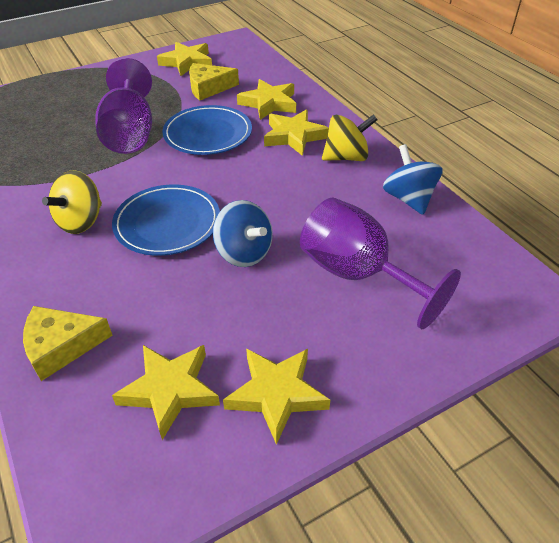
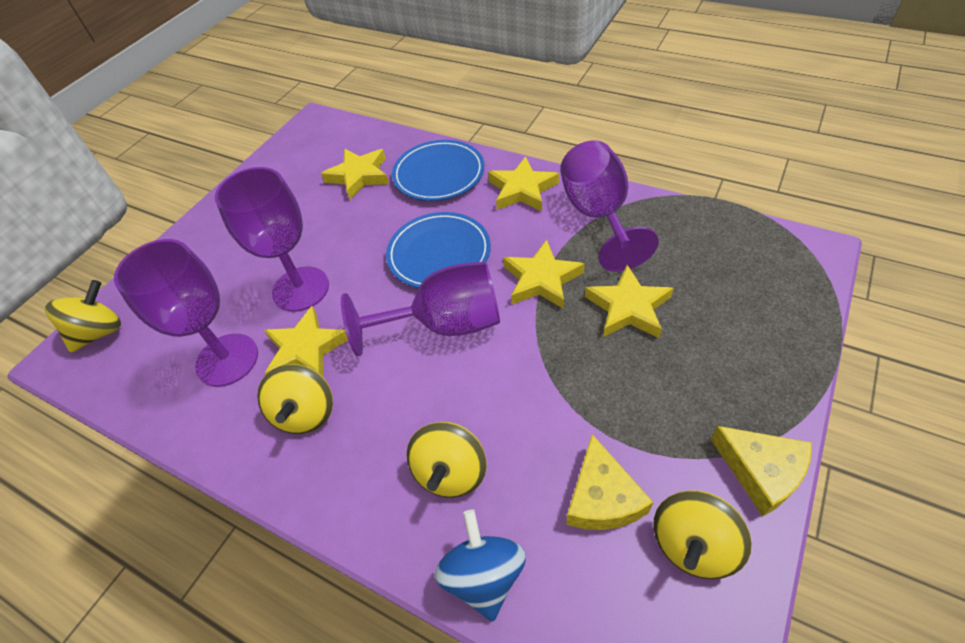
blue spinning top: 2 -> 1
purple goblet: 2 -> 4
yellow spinning top: 2 -> 4

